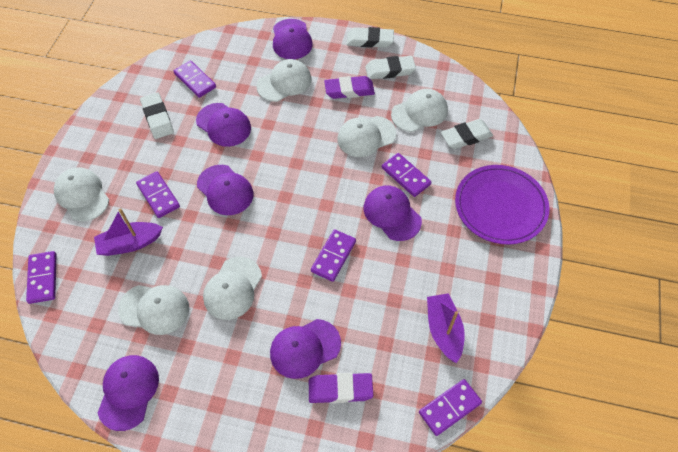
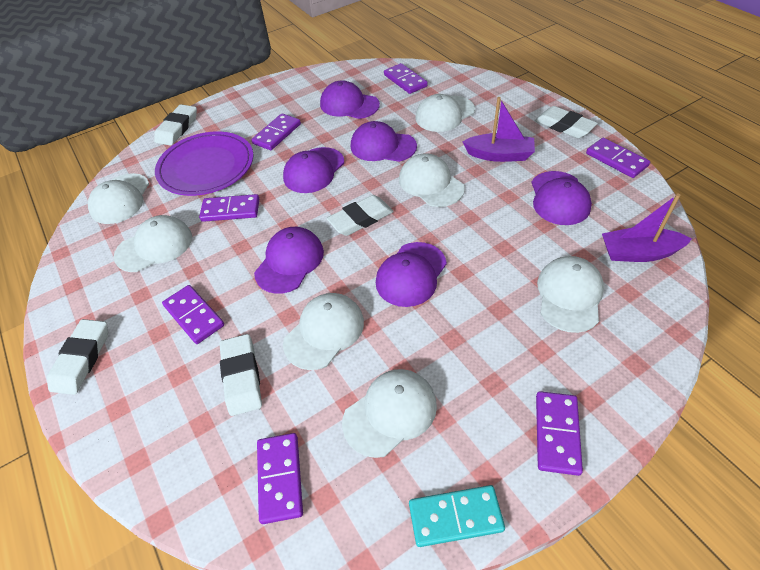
purple domino: 6 -> 7
purple eraser: 2 -> 0
turquoise domino: 0 -> 1
white cap: 6 -> 7
white eraser: 4 -> 5

